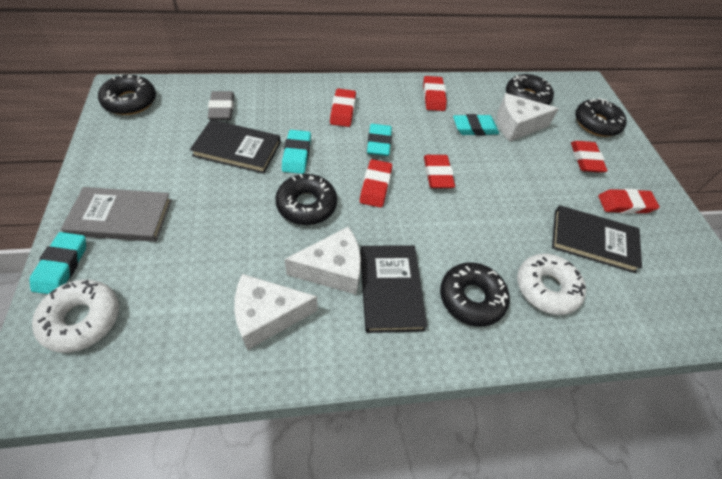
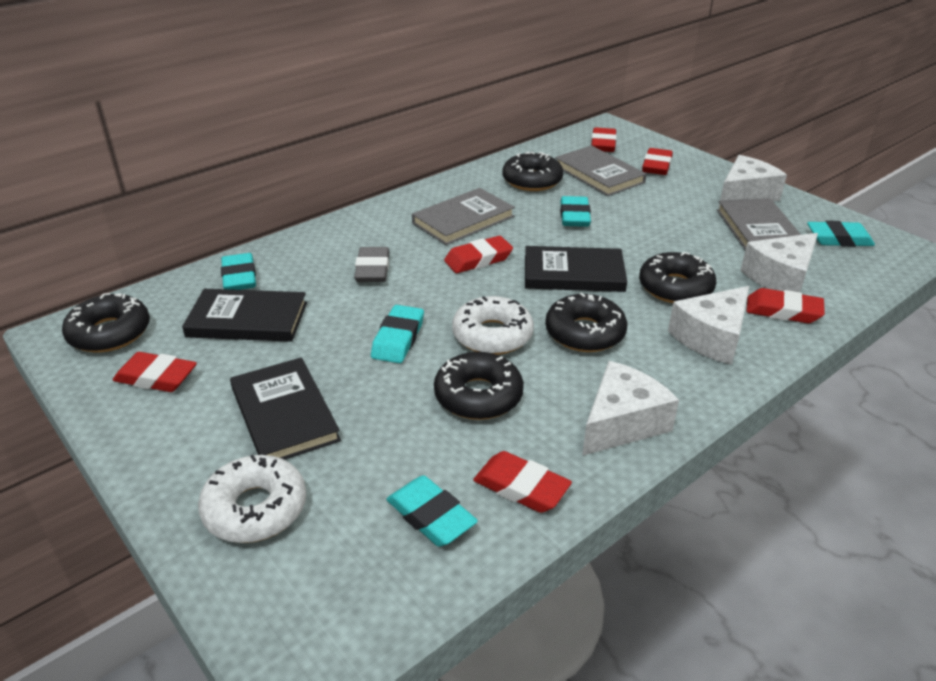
grey book: 1 -> 3
turquoise eraser: 4 -> 5
white cheese: 3 -> 4

